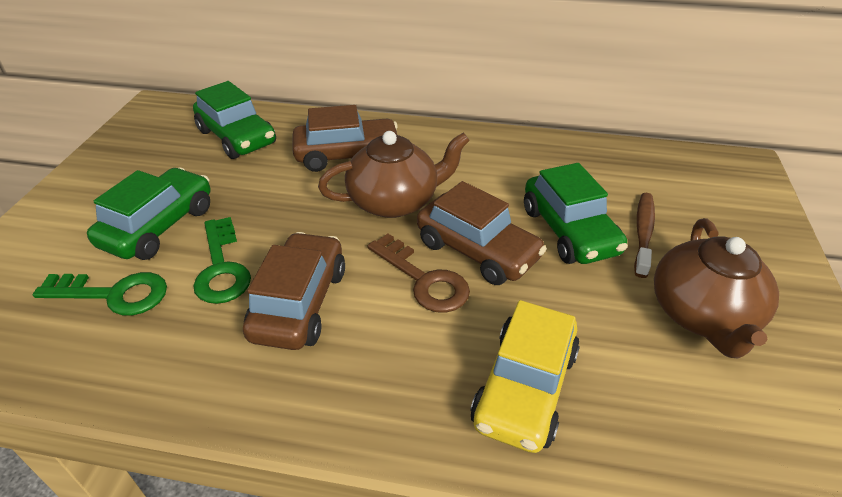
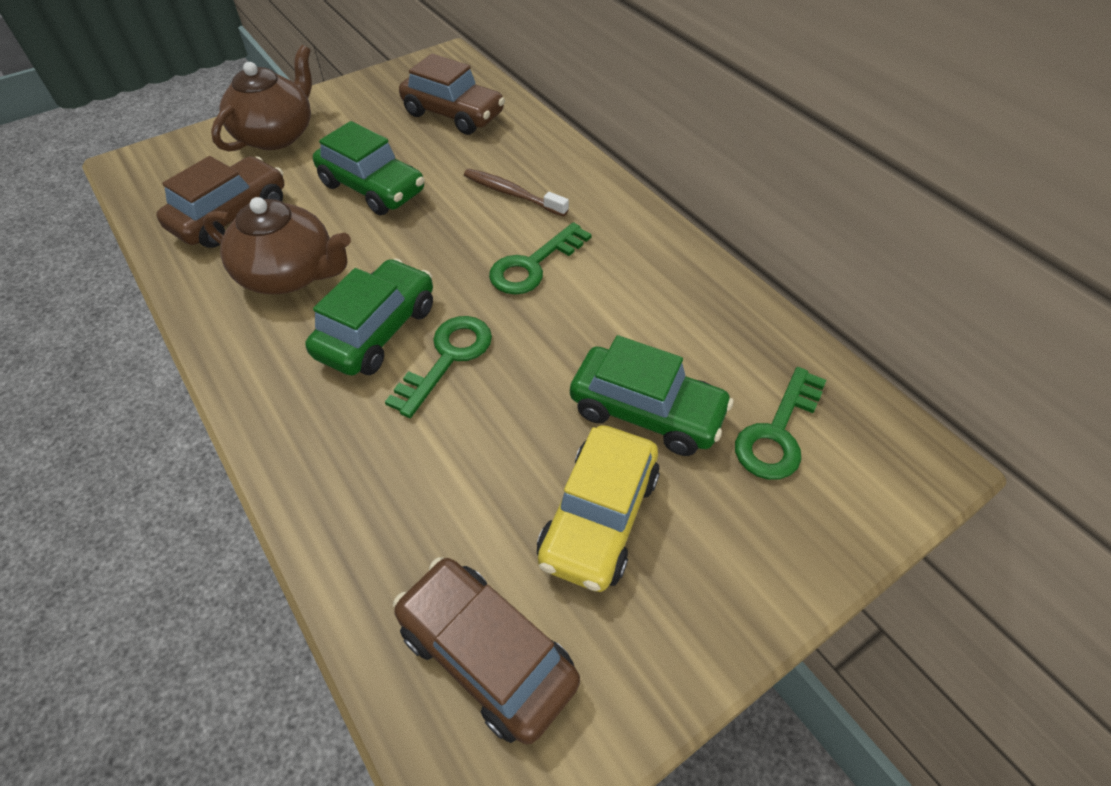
brown key: 1 -> 0
green key: 2 -> 3

